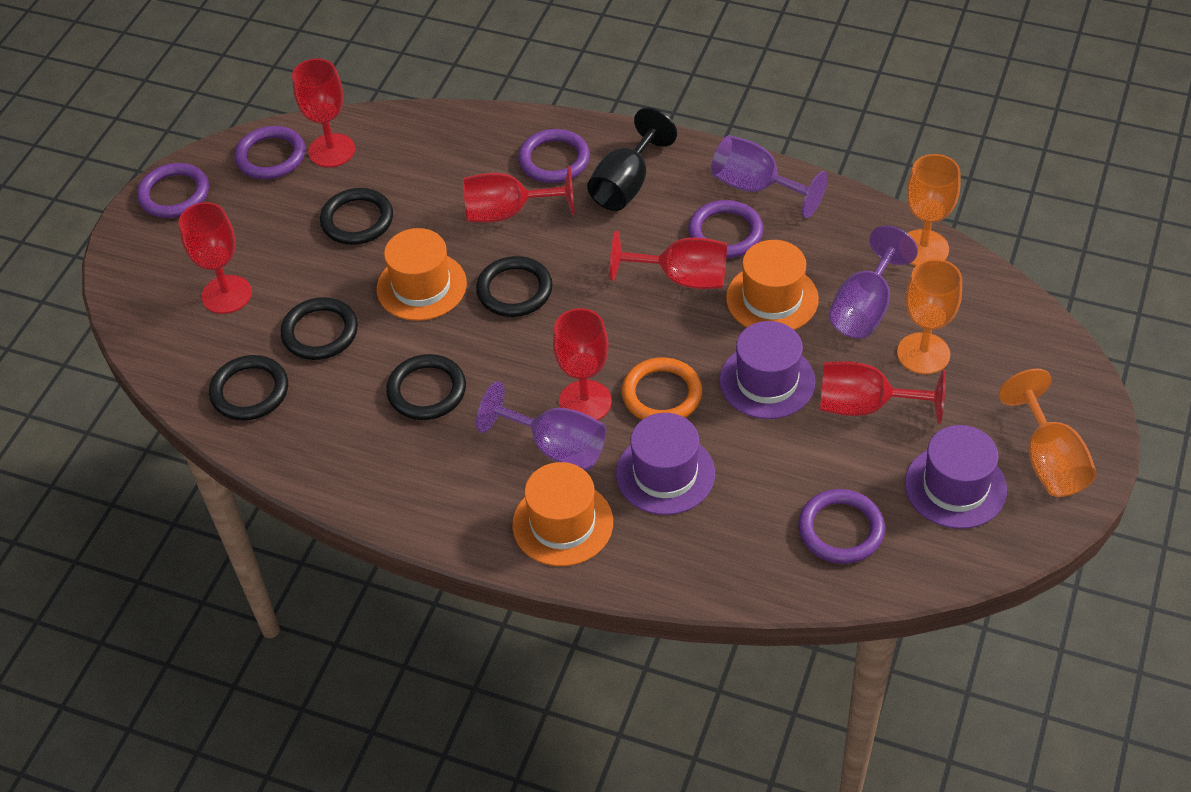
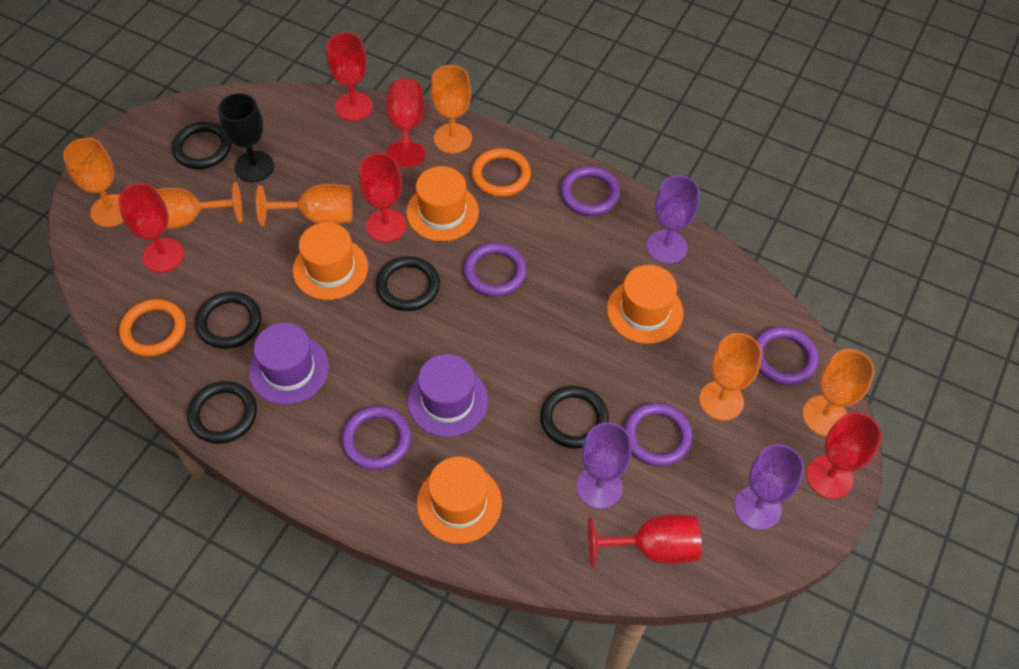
orange goblet: 3 -> 6
orange hat: 3 -> 4
orange ring: 1 -> 2
purple hat: 3 -> 2

